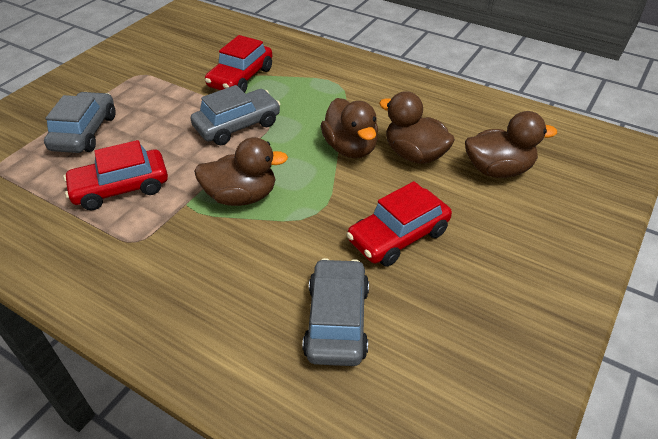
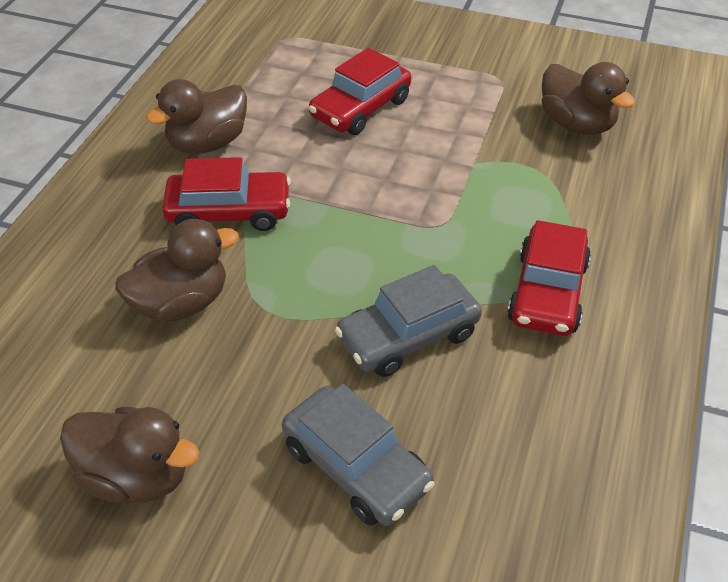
grey car: 3 -> 2

